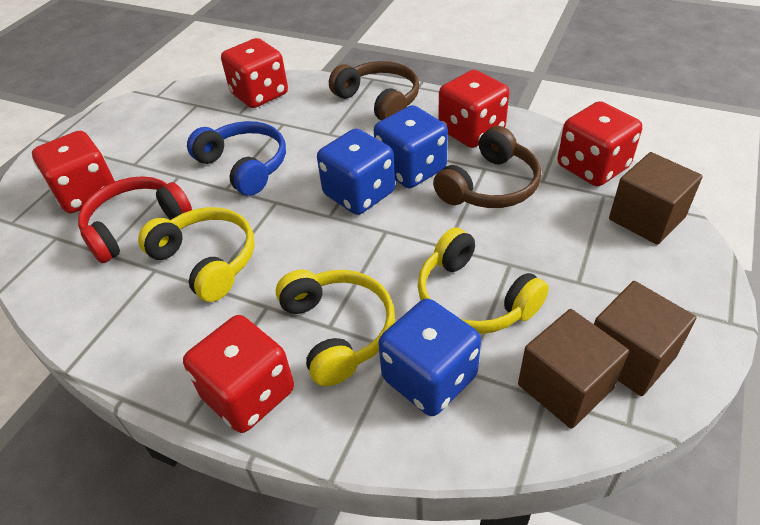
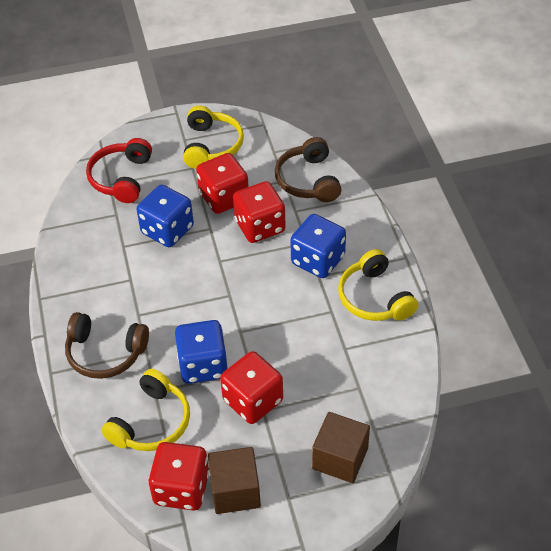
blue headphones: 1 -> 0
brown cube: 3 -> 2
red dice: 5 -> 4

